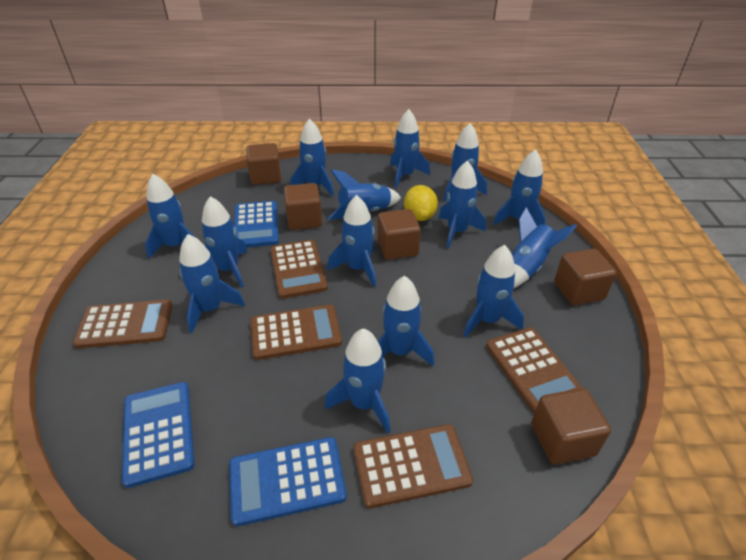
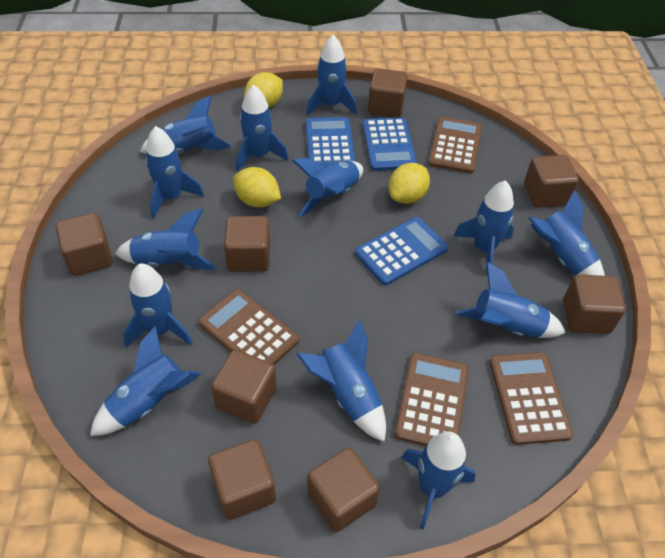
blue rocket: 14 -> 13
brown calculator: 5 -> 4
brown cube: 5 -> 8
yellow lemon: 1 -> 3

